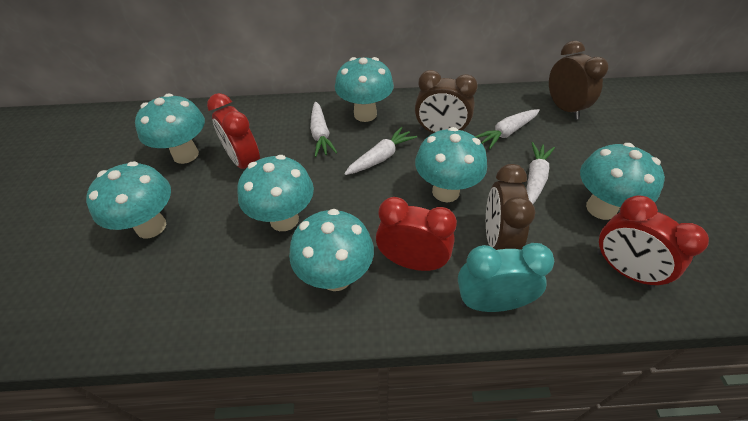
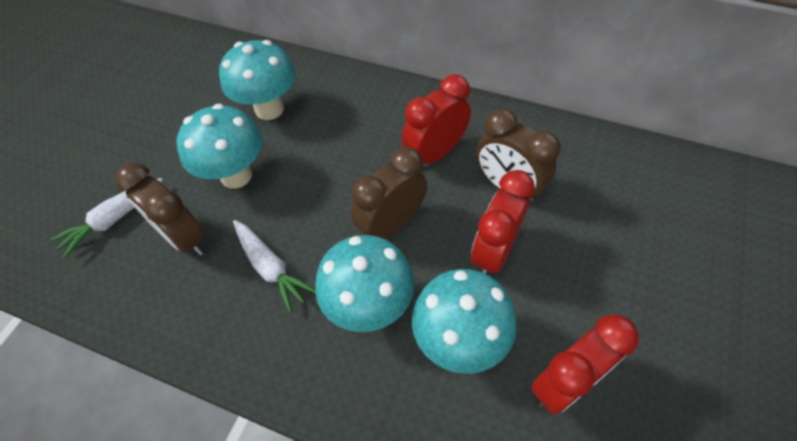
turquoise clock: 1 -> 0
turquoise mushroom: 7 -> 4
white carrot: 4 -> 2

